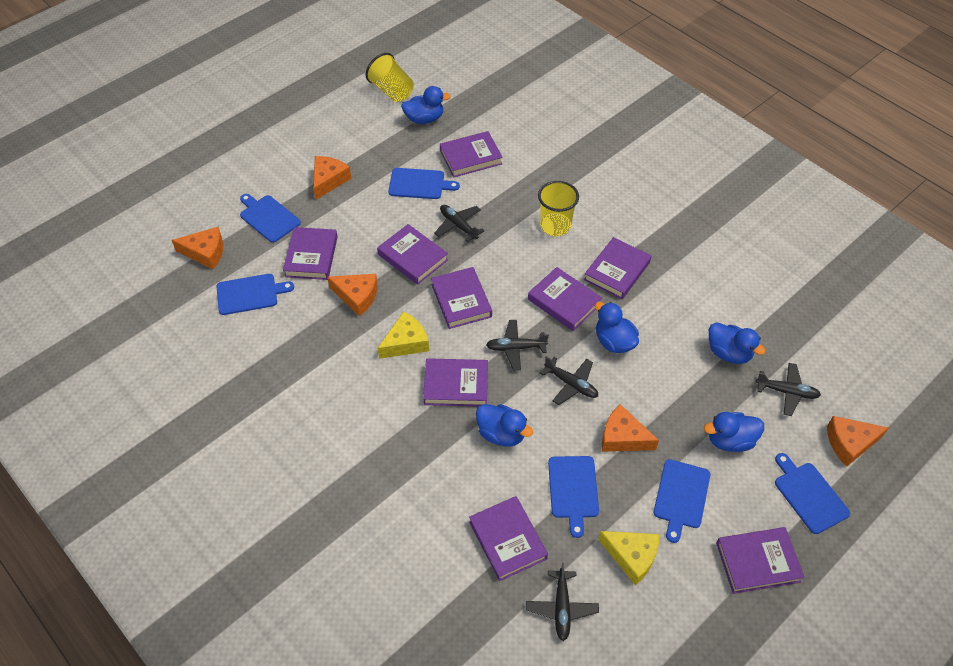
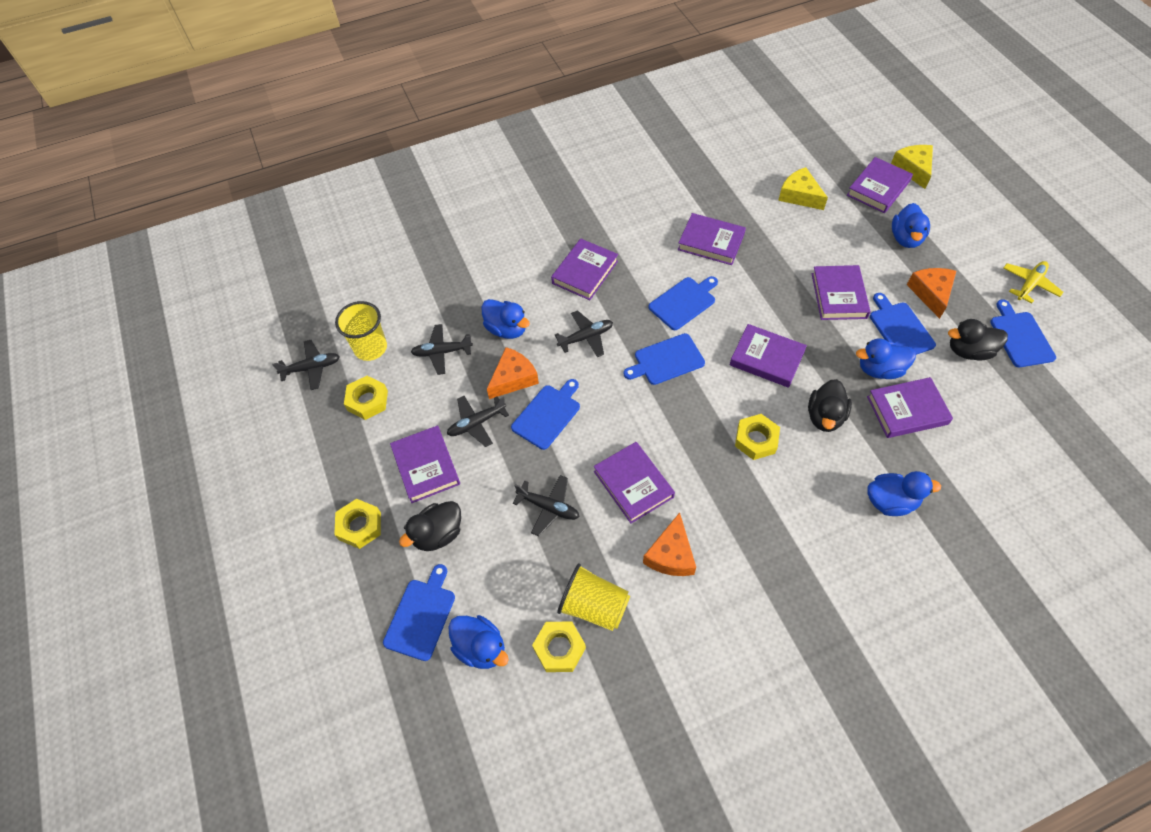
black duck: 0 -> 3
orange cheese: 5 -> 3
purple book: 9 -> 8
yellow nut: 0 -> 4
yellow plane: 0 -> 1

